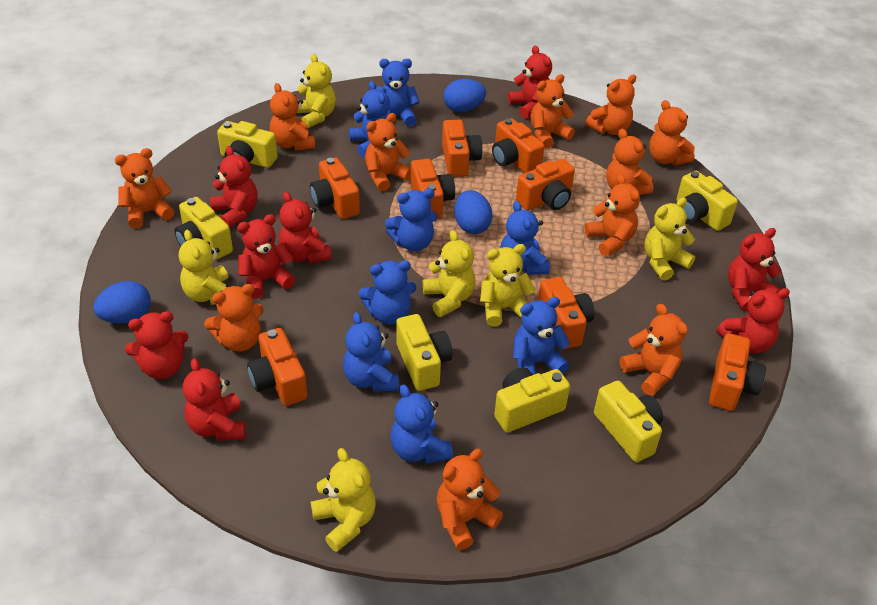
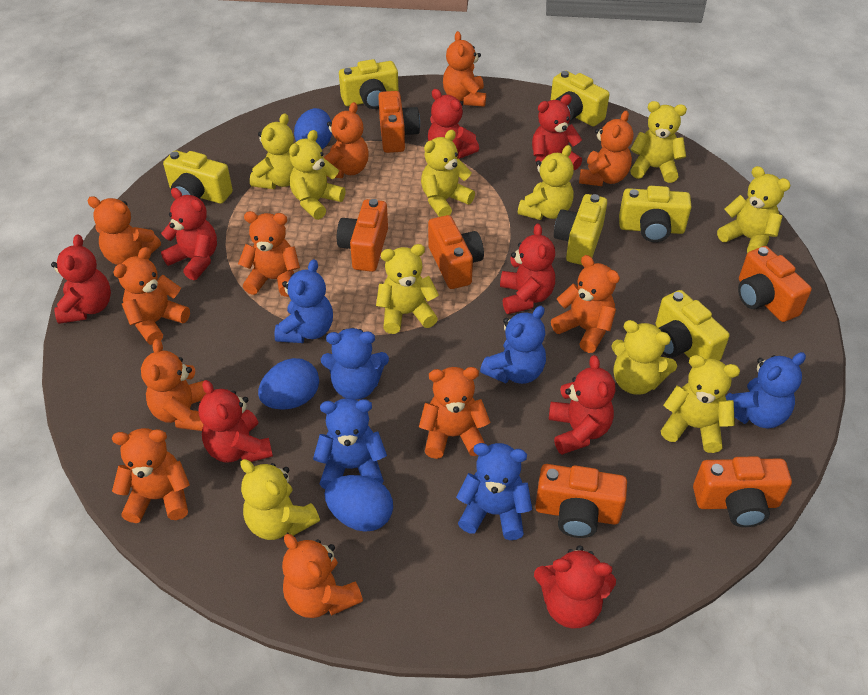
blue teddy bear: 8 -> 6
orange camera: 8 -> 6
yellow teddy bear: 6 -> 10

